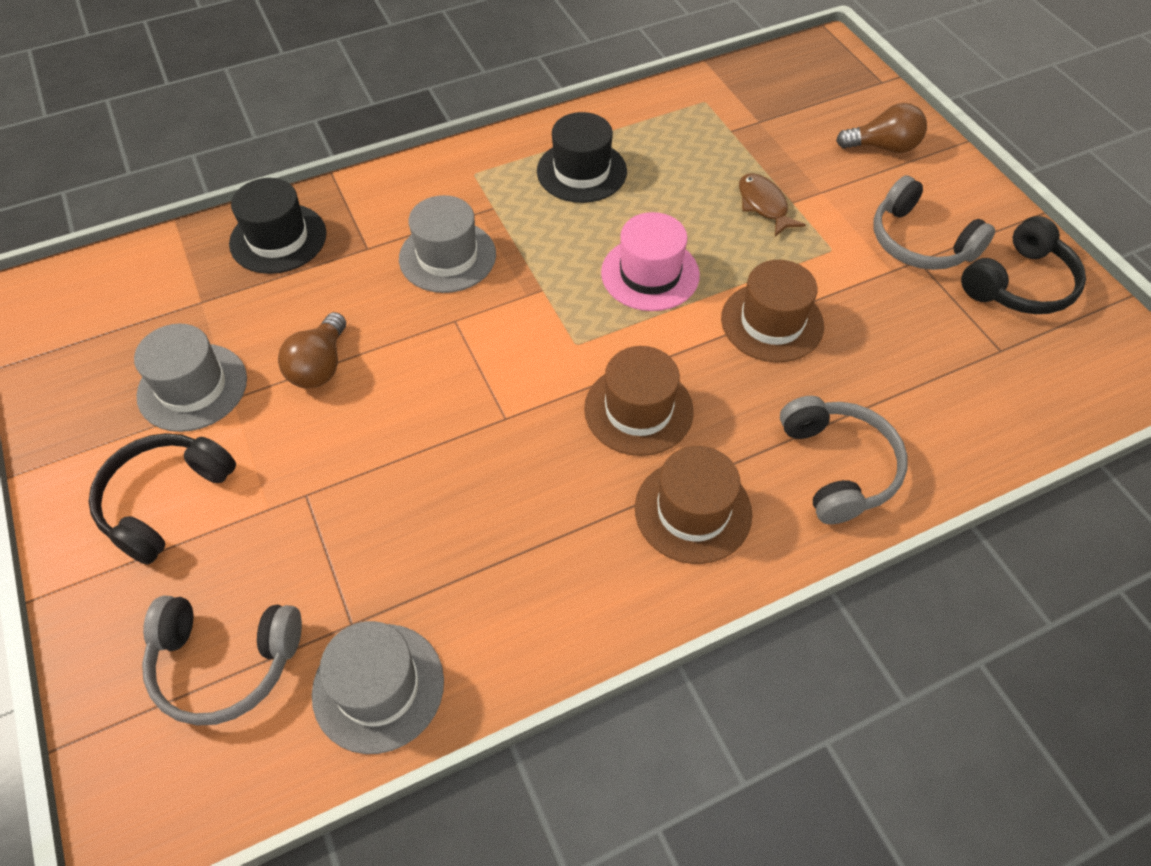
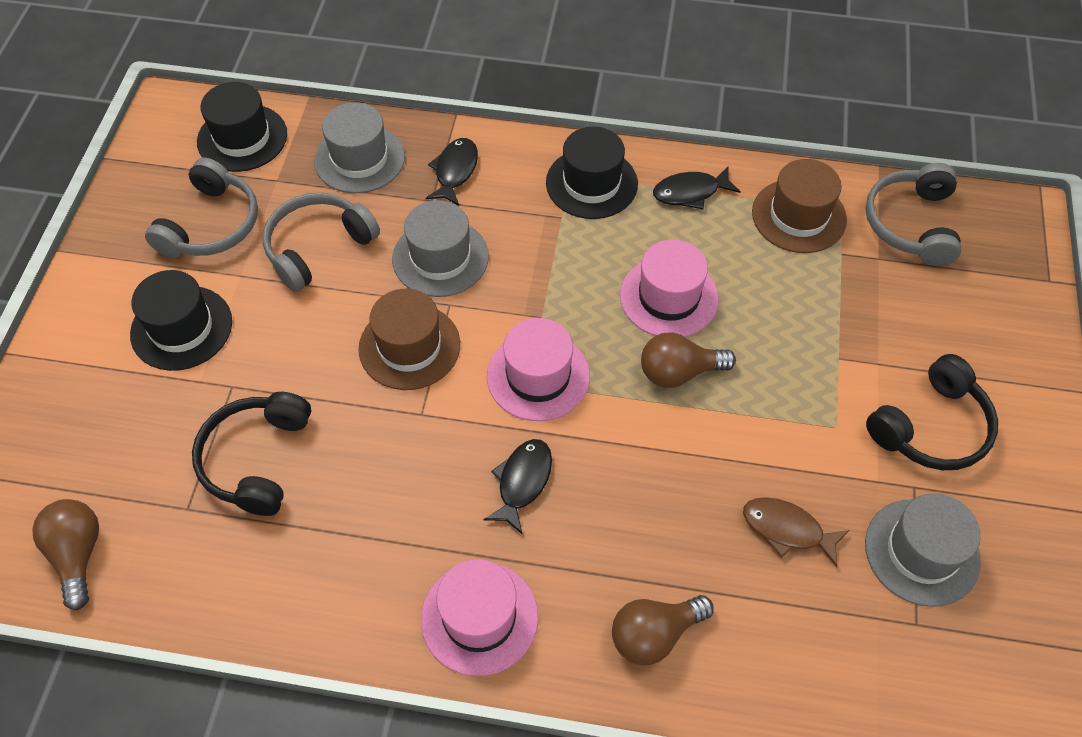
black fish: 0 -> 3
black hat: 2 -> 3
brown hat: 3 -> 2
brown light bulb: 2 -> 3
pink hat: 1 -> 3

